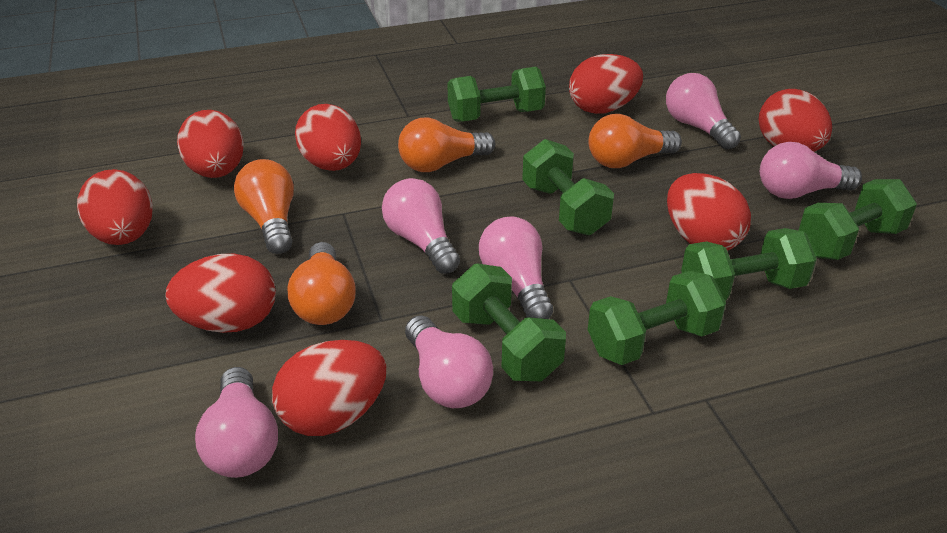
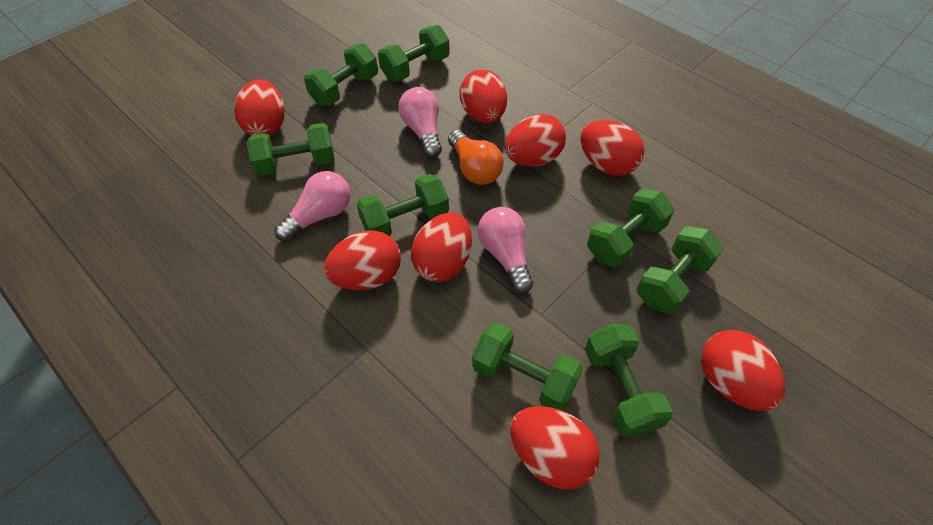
green dumbbell: 6 -> 8
orange light bulb: 4 -> 1
pink light bulb: 6 -> 3

